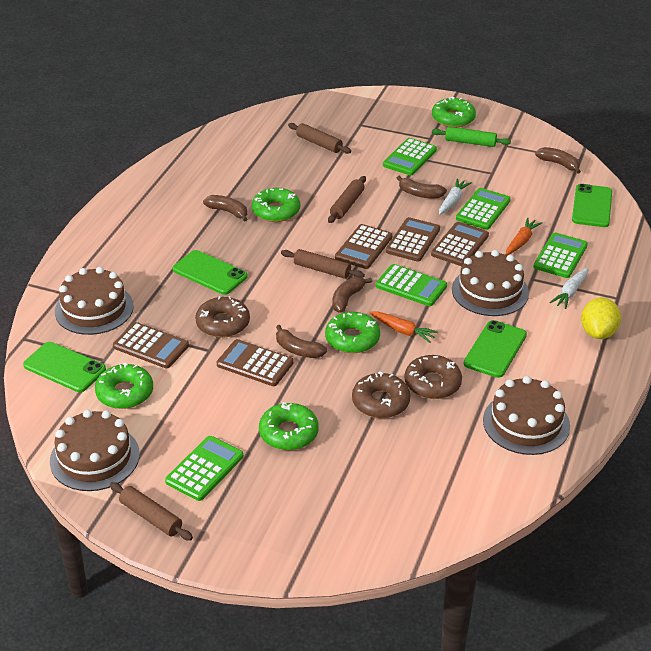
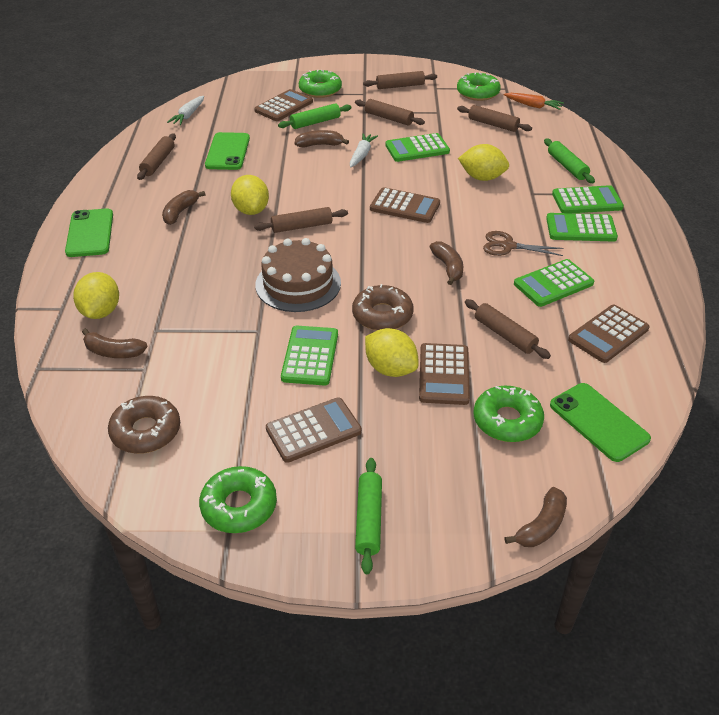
brown cake: 4 -> 1
brown donut: 3 -> 2
brown rolling pin: 4 -> 6
brown scissors: 0 -> 1
green donut: 5 -> 4
green phone: 4 -> 3
green rolling pin: 1 -> 3
orange carrot: 2 -> 1
yellow lemon: 1 -> 4

